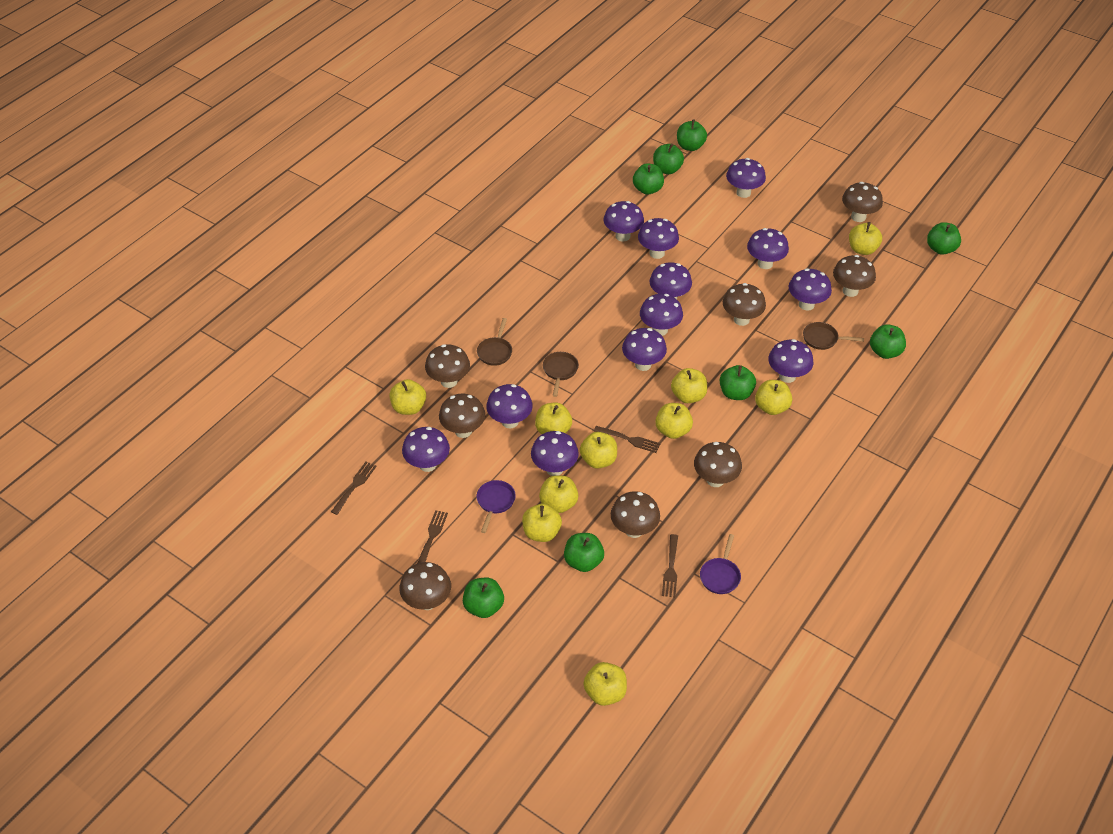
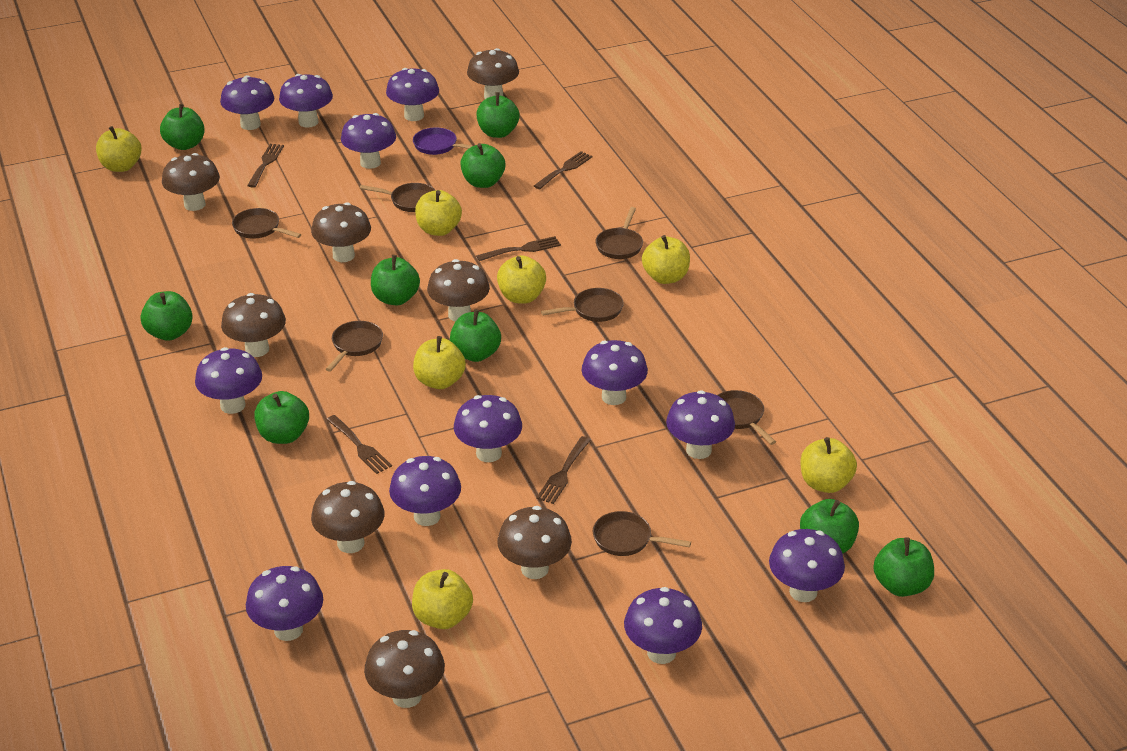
brown fork: 4 -> 5
brown pan: 3 -> 7
green apple: 8 -> 9
purple pan: 2 -> 1
yellow apple: 10 -> 7

